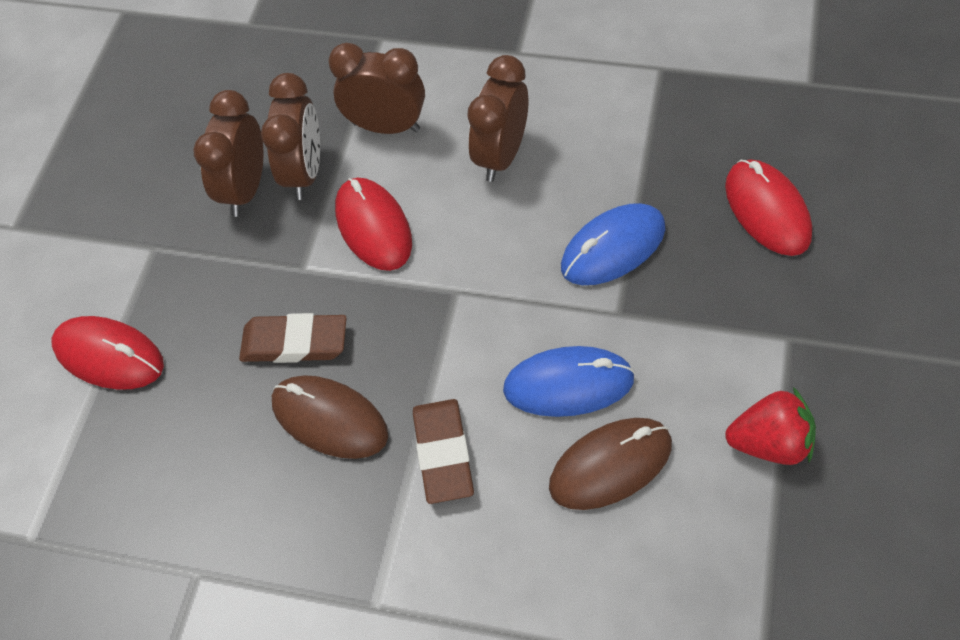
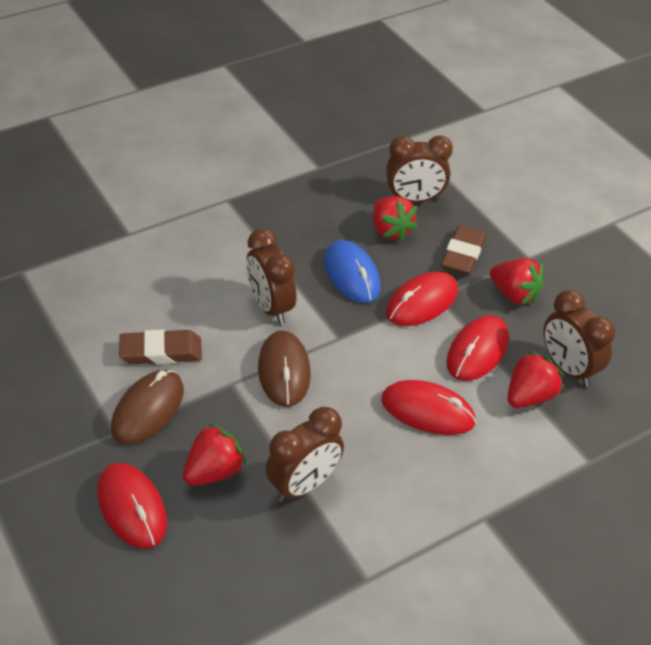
blue mouse: 2 -> 1
red mouse: 3 -> 4
red strawberry: 1 -> 4

